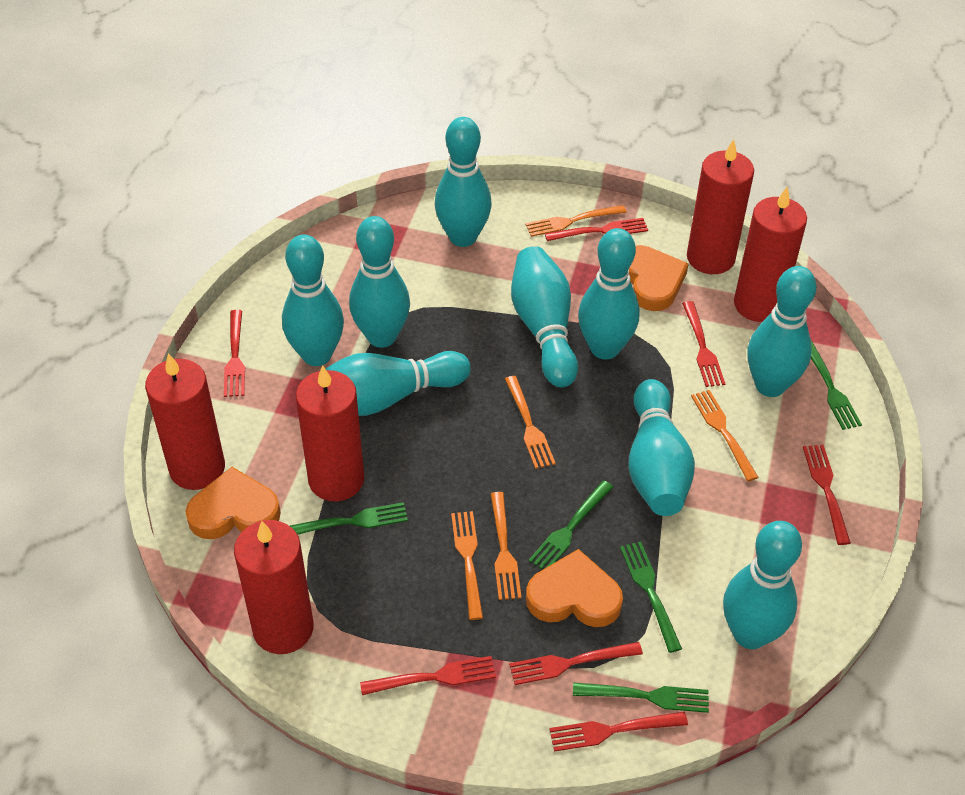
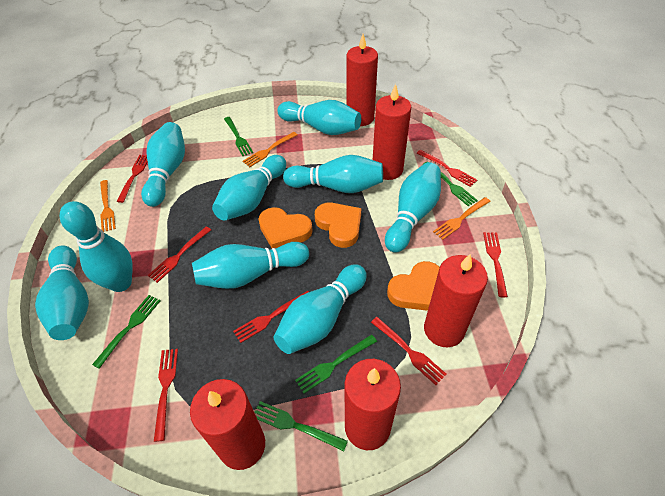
orange fork: 5 -> 3

